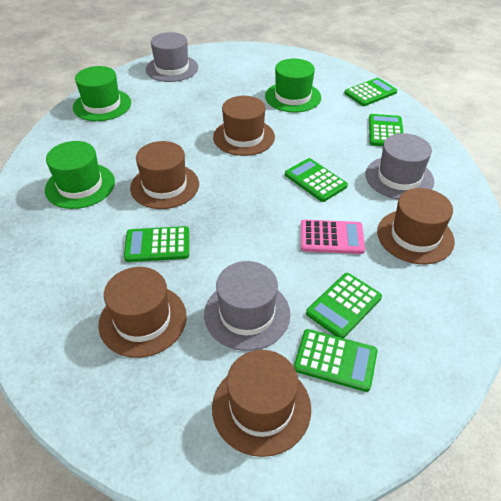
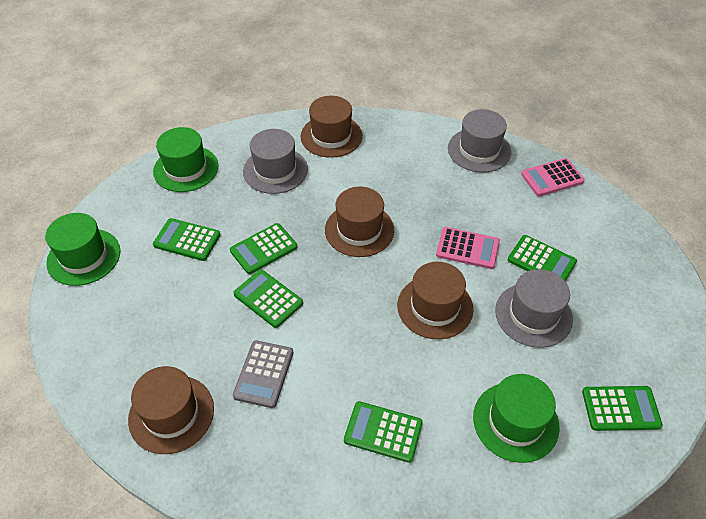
brown hat: 5 -> 4
grey calculator: 0 -> 1
pink calculator: 1 -> 2

